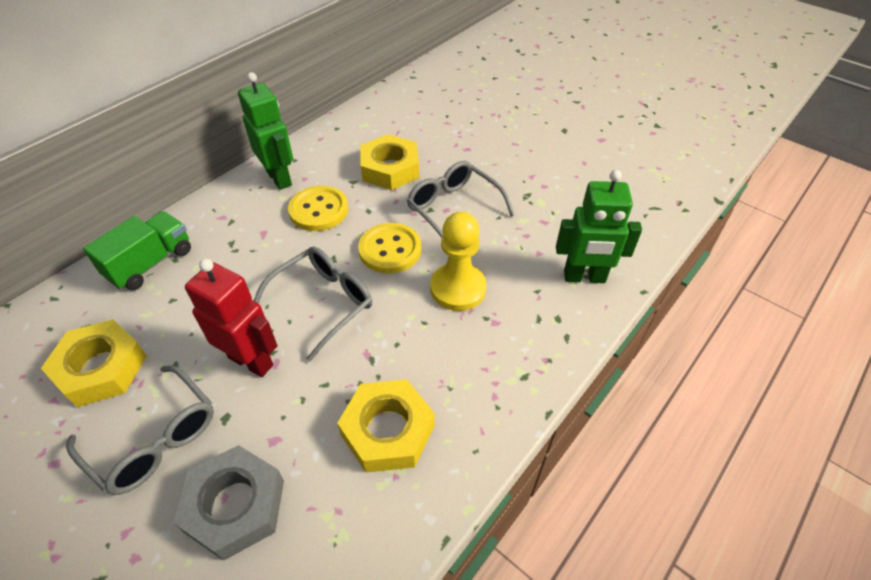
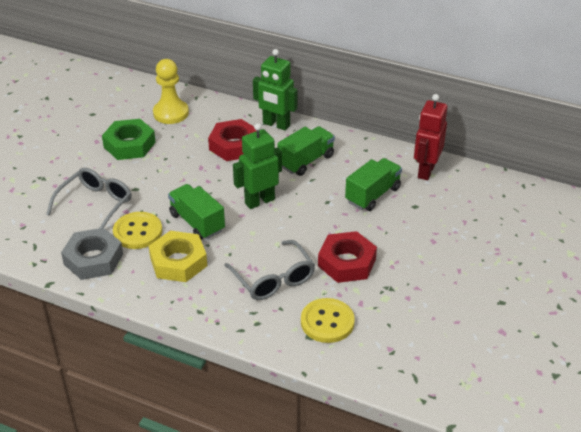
green nut: 0 -> 1
green truck: 1 -> 3
grey glasses: 3 -> 2
red nut: 0 -> 2
yellow nut: 3 -> 1

